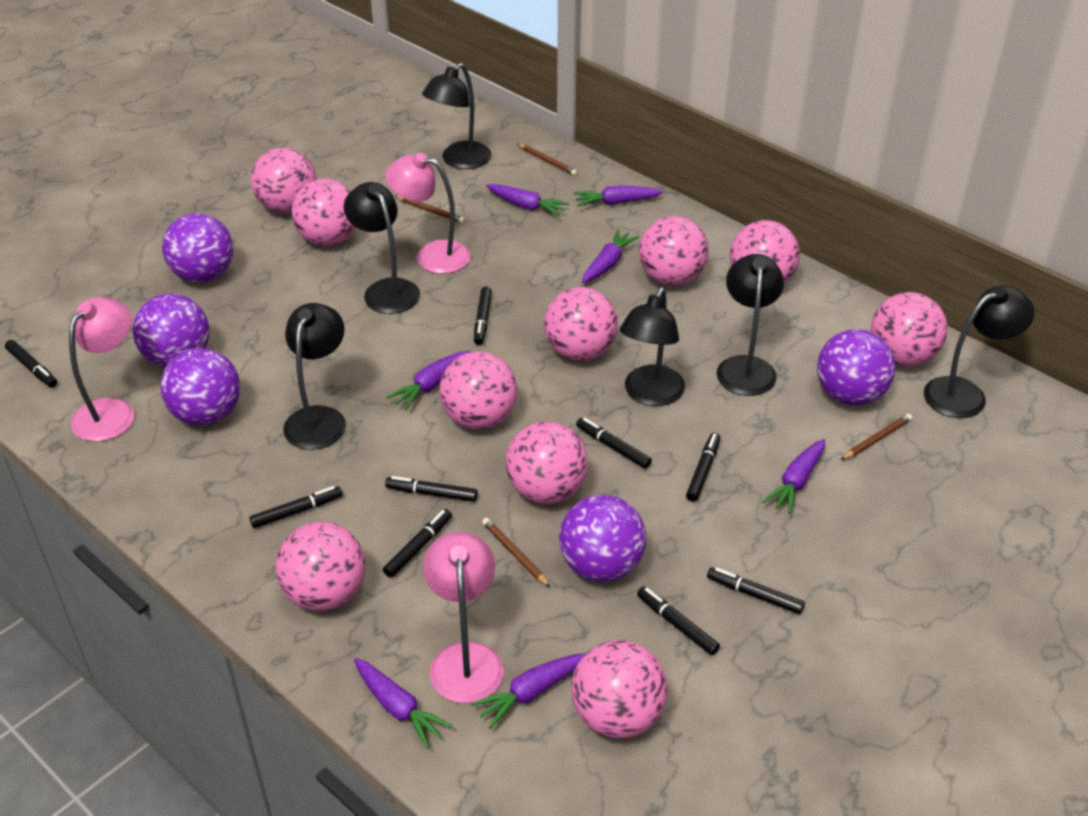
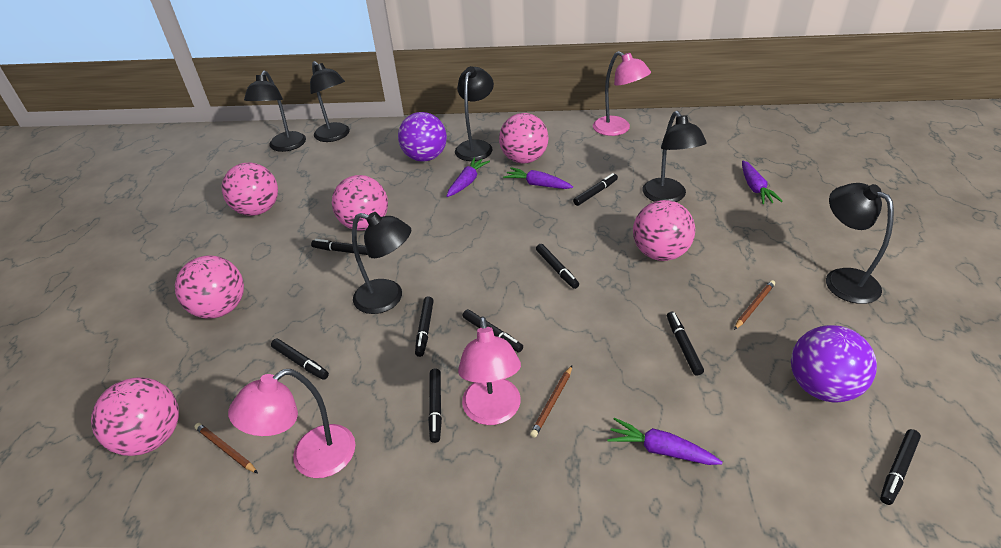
brown pencil: 4 -> 3
pink ball: 10 -> 6
purple ball: 5 -> 2
purple carrot: 7 -> 4

